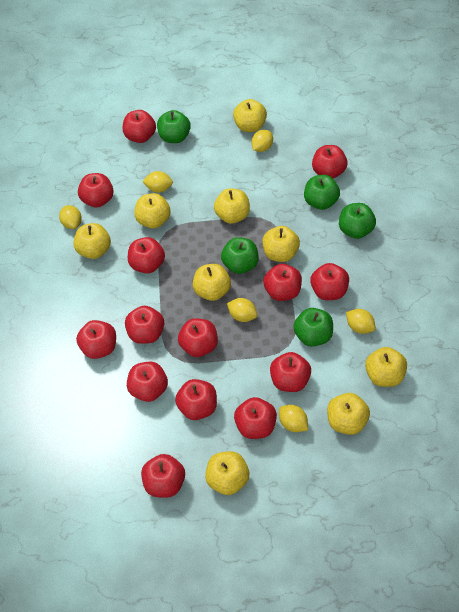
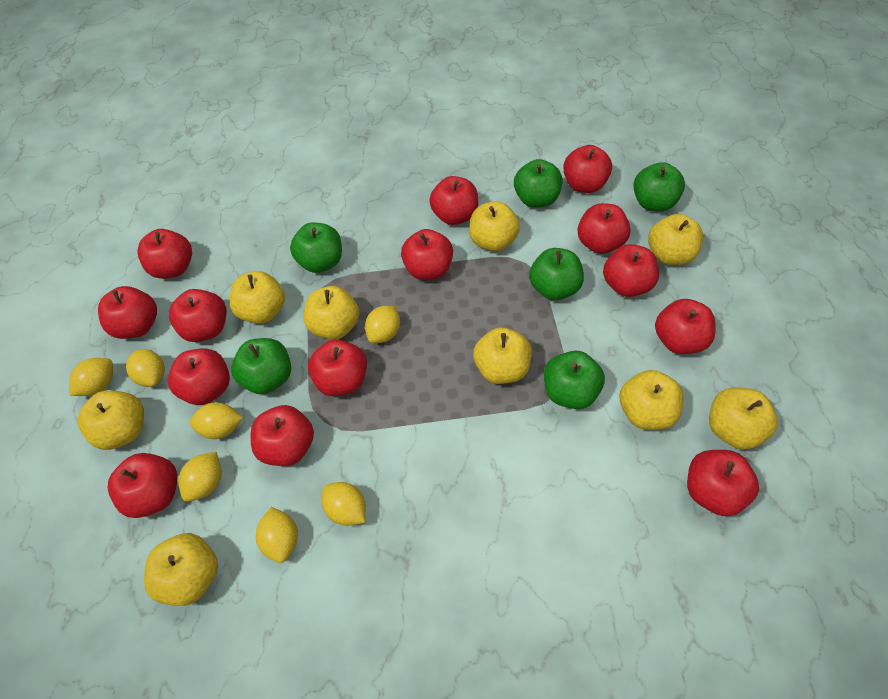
green apple: 5 -> 6
yellow lemon: 6 -> 7

